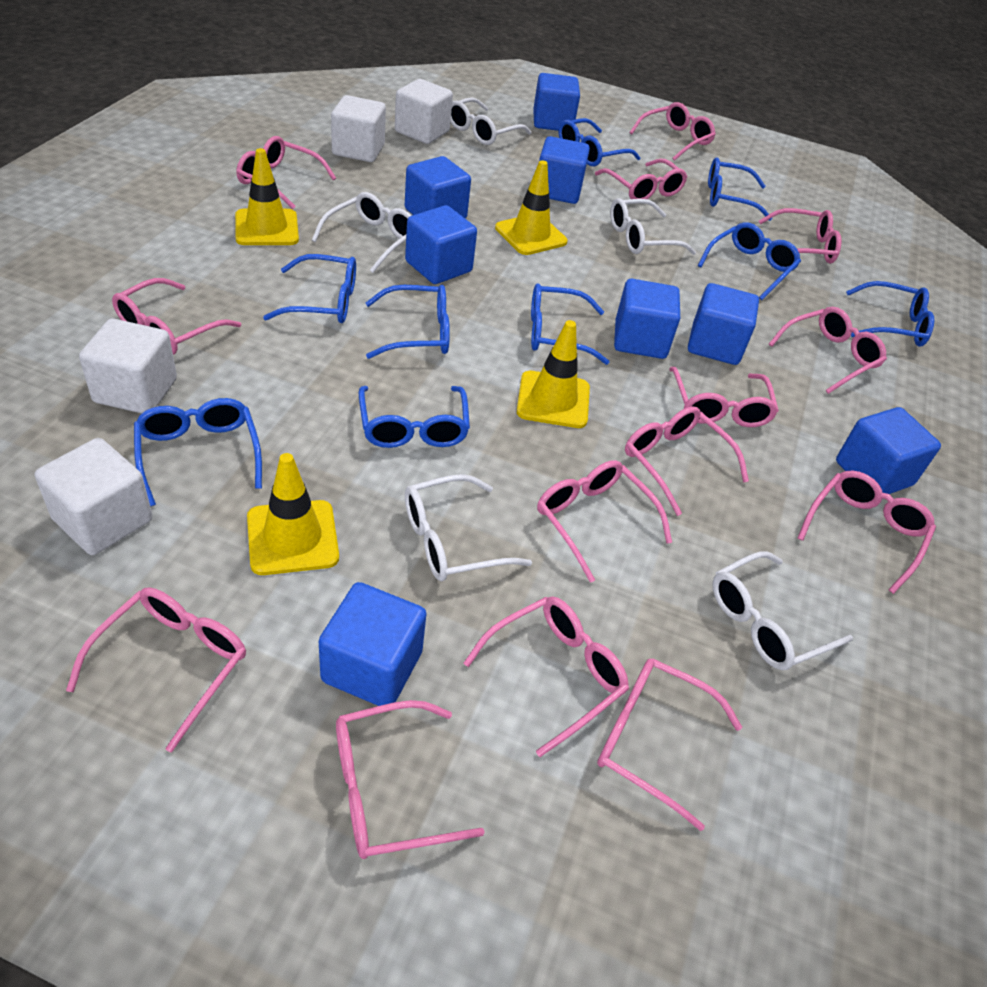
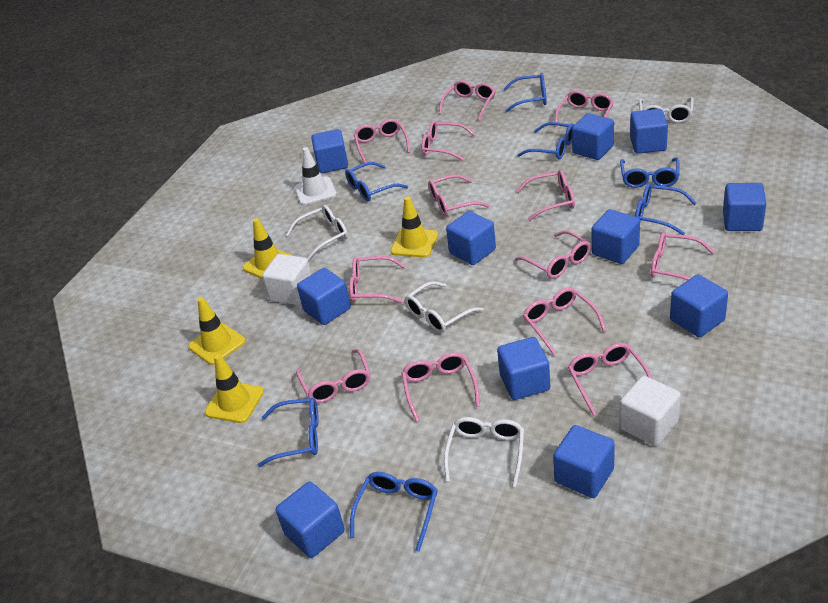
blue cube: 8 -> 11
blue glasses: 9 -> 7
pink glasses: 14 -> 13
white cube: 4 -> 2
white glasses: 5 -> 4
white traffic cone: 0 -> 1

